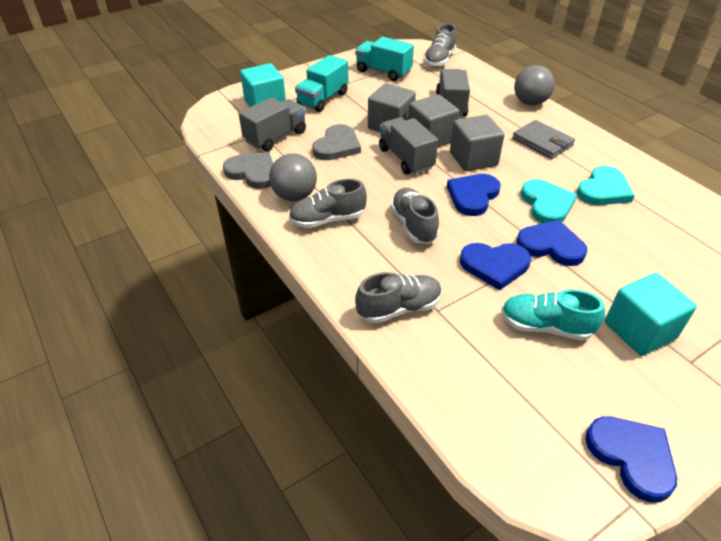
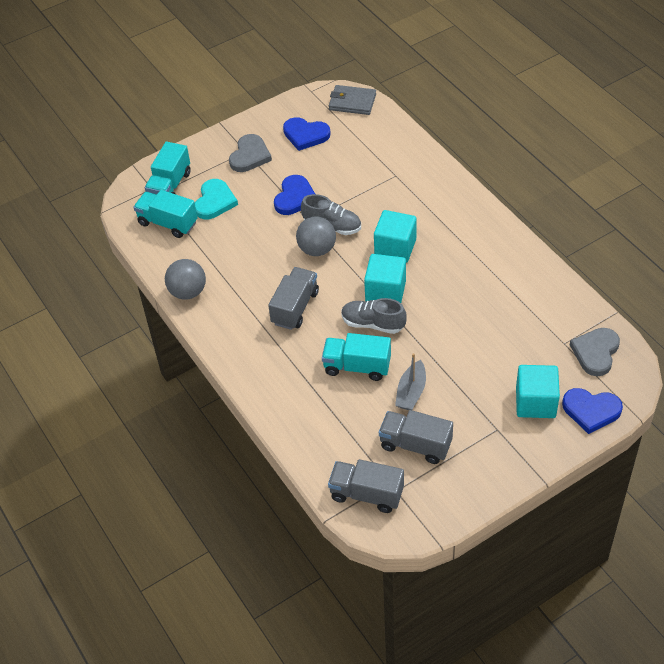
blue heart: 4 -> 3
grey boat: 0 -> 1
grey cube: 3 -> 0
grey shoe: 4 -> 2
turquoise cube: 2 -> 3
turquoise heart: 2 -> 1
turquoise shoe: 1 -> 0
turquoise truck: 2 -> 3

